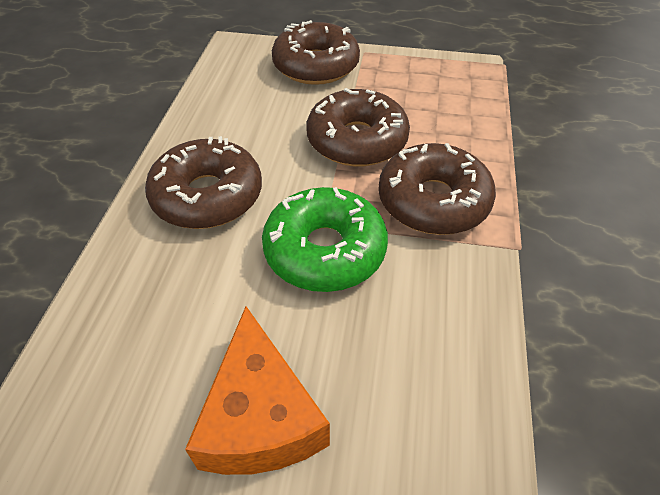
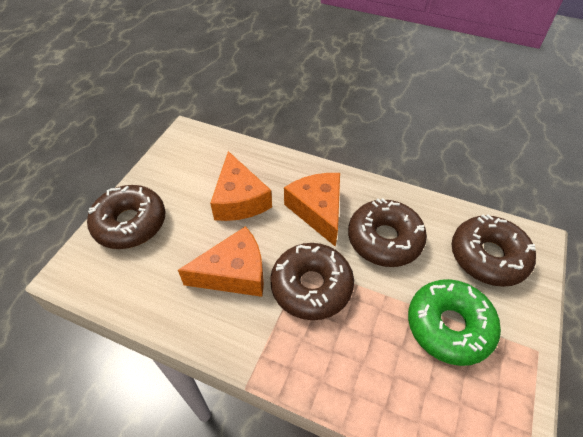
orange cheese: 1 -> 3

